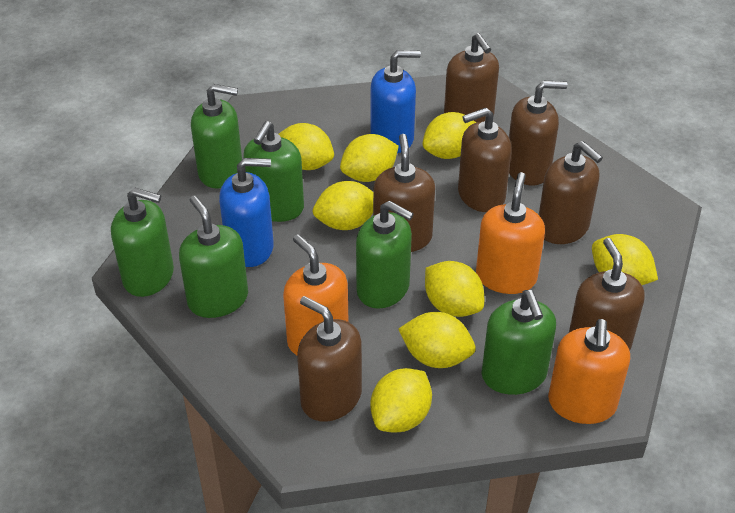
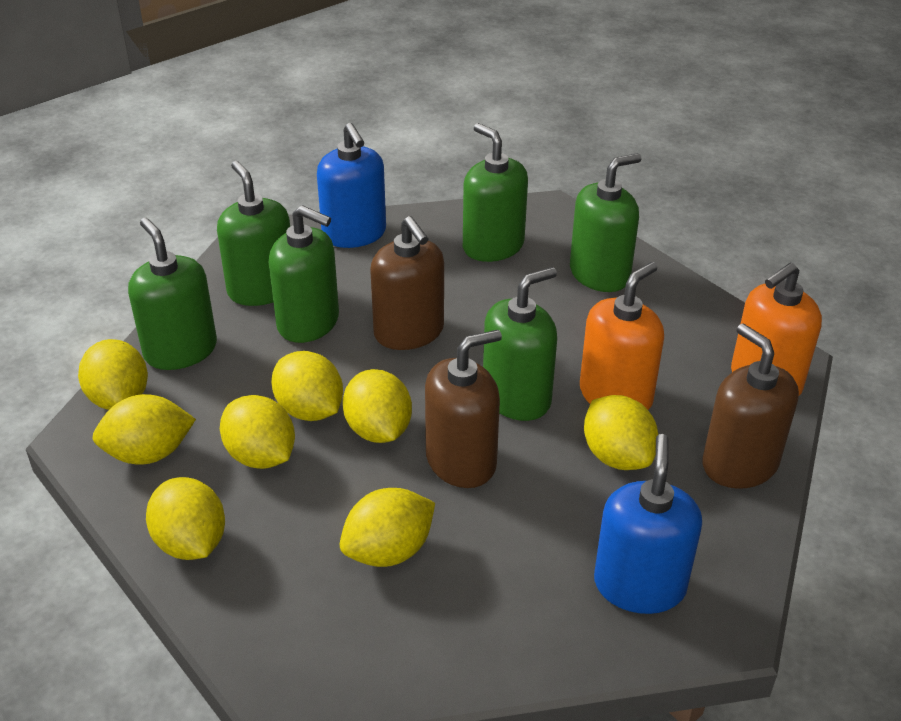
brown soap dispenser: 7 -> 3
orange soap dispenser: 3 -> 2

